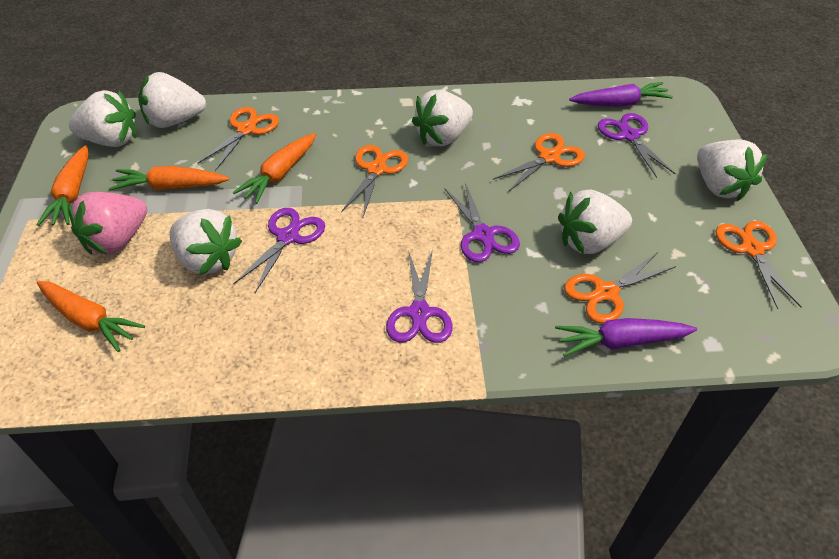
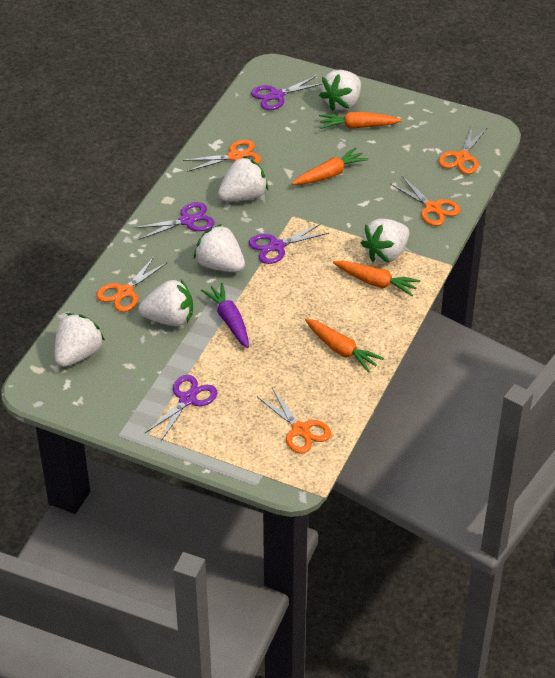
pink strawberry: 1 -> 0
purple carrot: 2 -> 1

